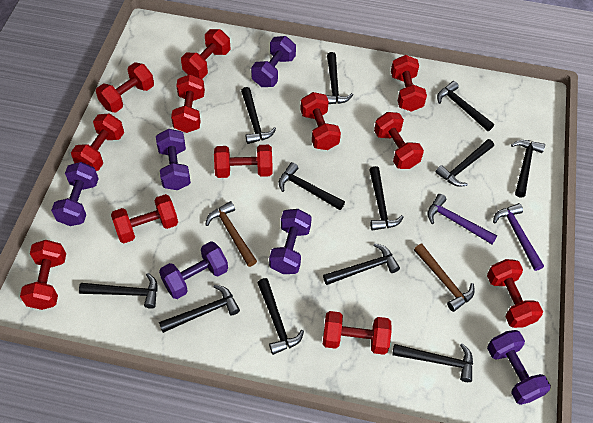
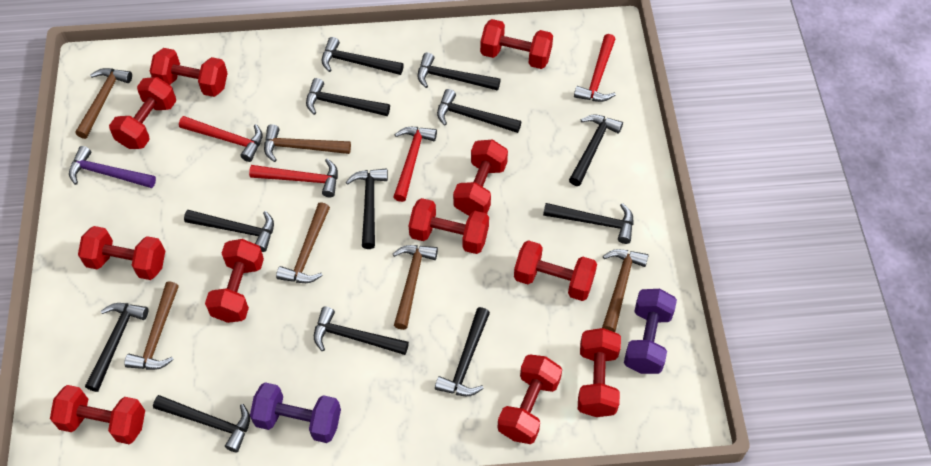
brown hammer: 2 -> 6
purple dumbbell: 6 -> 2
purple hammer: 2 -> 1
red dumbbell: 12 -> 11
red hammer: 0 -> 4

